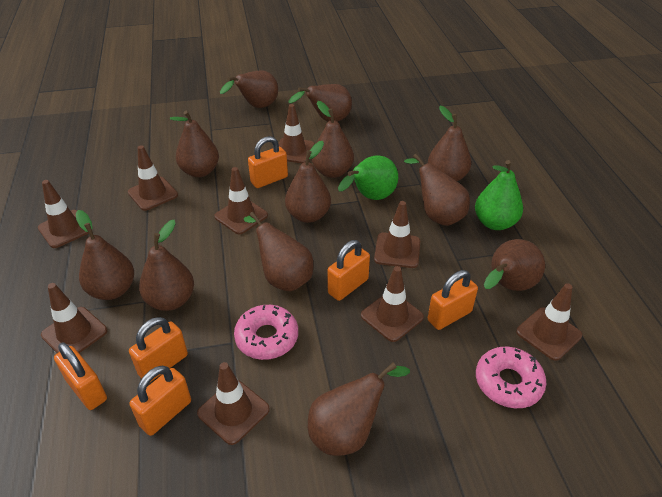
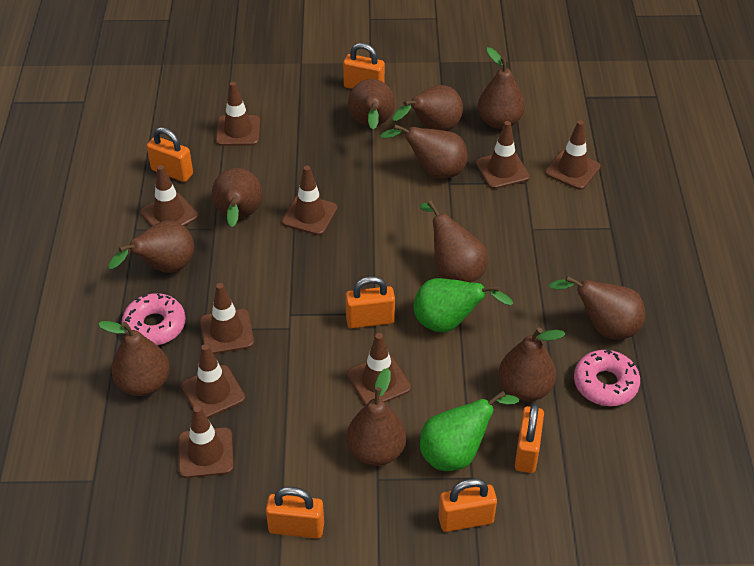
brown pear: 12 -> 11

